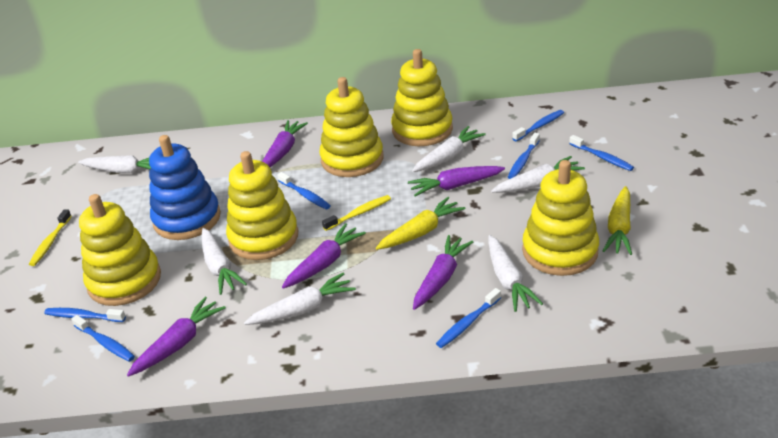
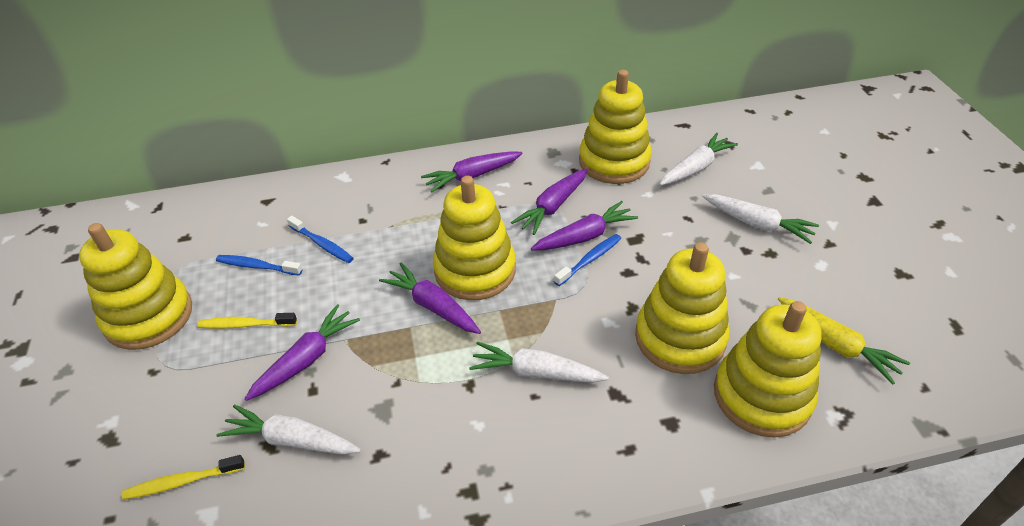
blue stacking toy: 1 -> 0
blue toothbrush: 7 -> 3
white carrot: 6 -> 4
yellow carrot: 2 -> 1

